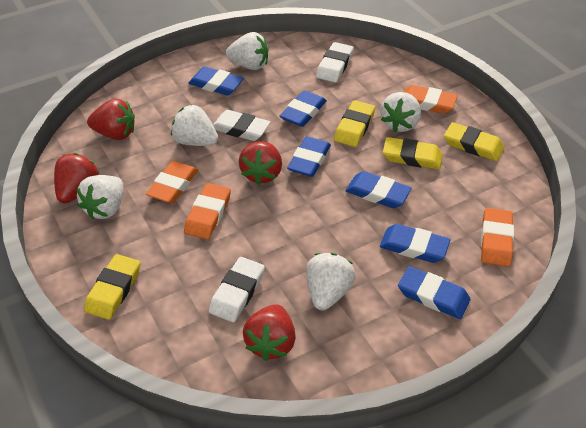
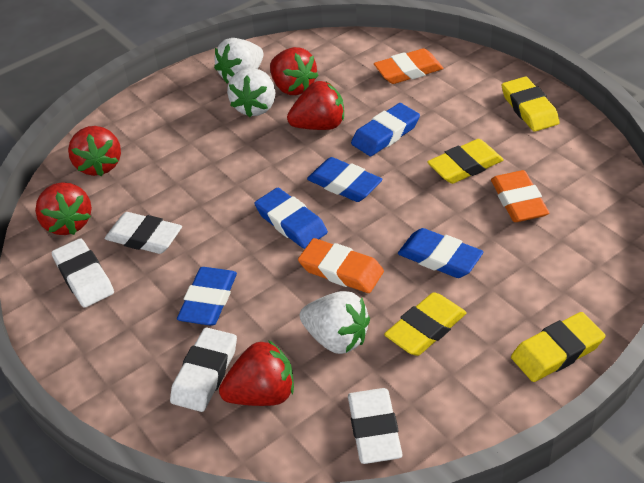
blue eraser: 6 -> 5
orange eraser: 4 -> 3
red strawberry: 4 -> 5
white eraser: 3 -> 4
white strawberry: 5 -> 3

